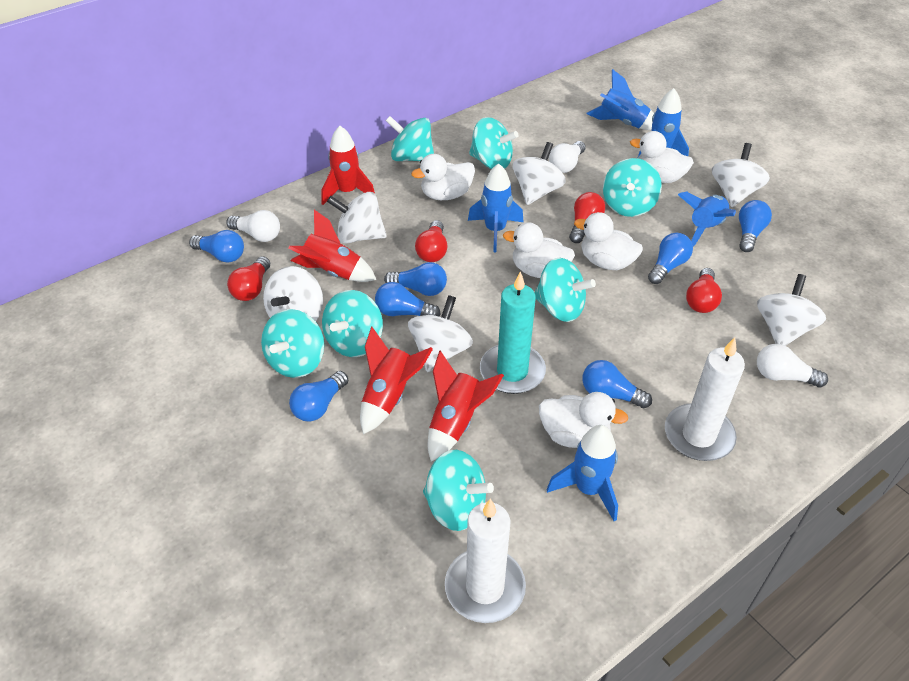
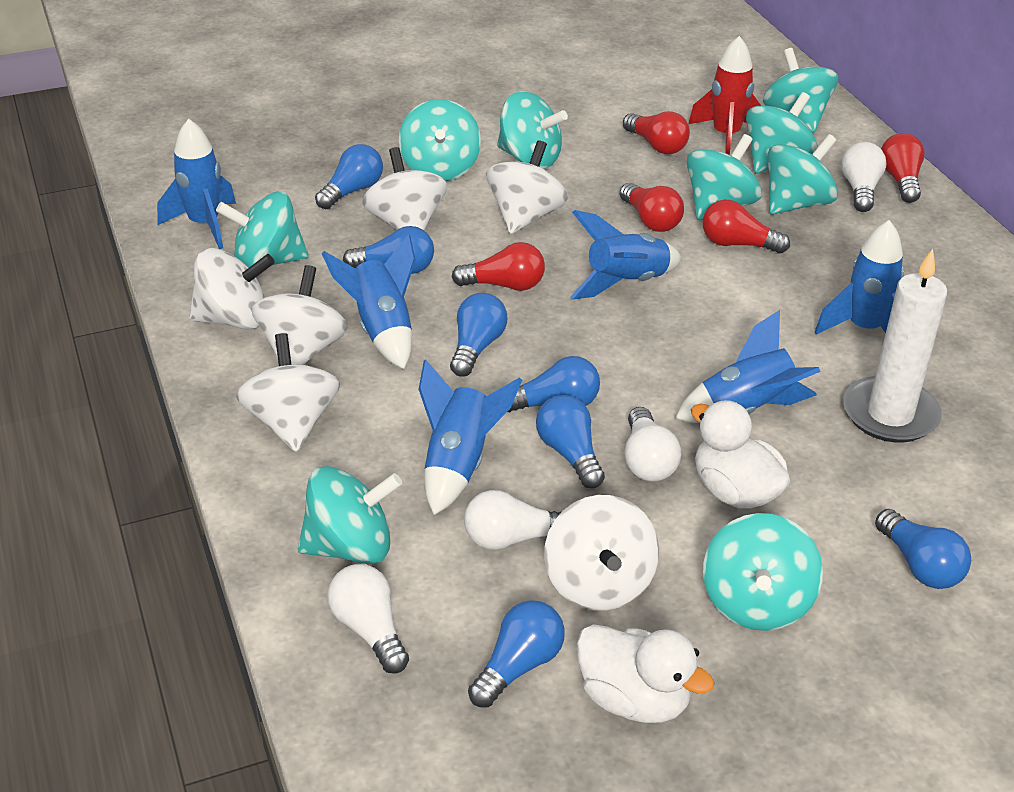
blue rocket: 5 -> 6
red light bulb: 4 -> 5
red rocket: 4 -> 1
turquoise candle: 1 -> 0
turquoise spinning top: 7 -> 9
white candle: 2 -> 1
white duck: 5 -> 2
white light bulb: 3 -> 4

